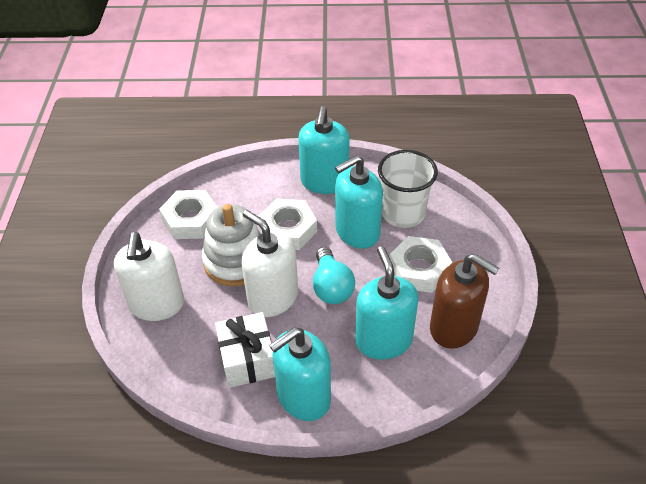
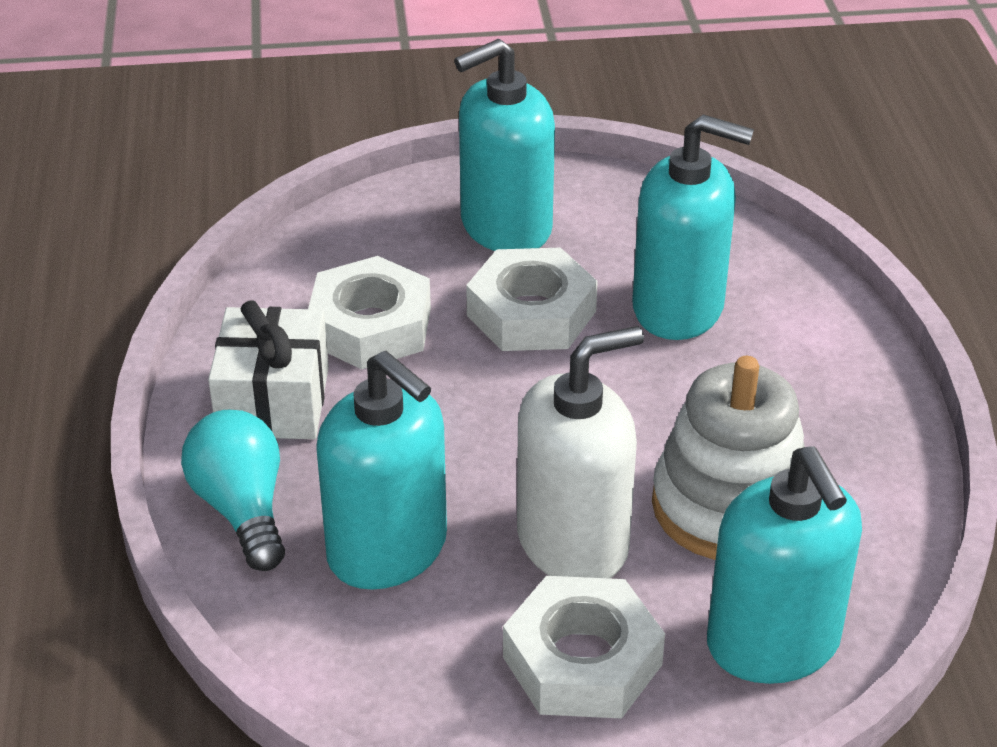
brown soap dispenser: 1 -> 0
white cup: 1 -> 0
white soap dispenser: 2 -> 1

